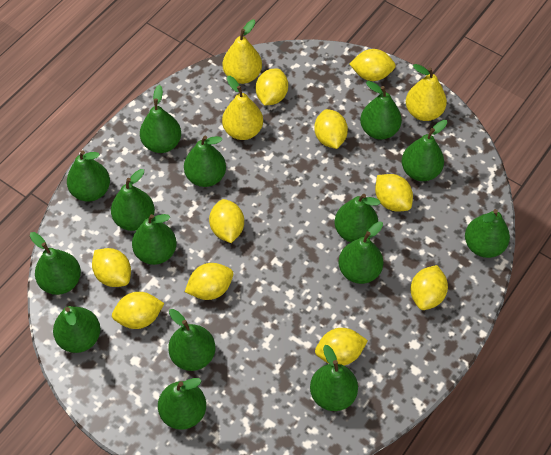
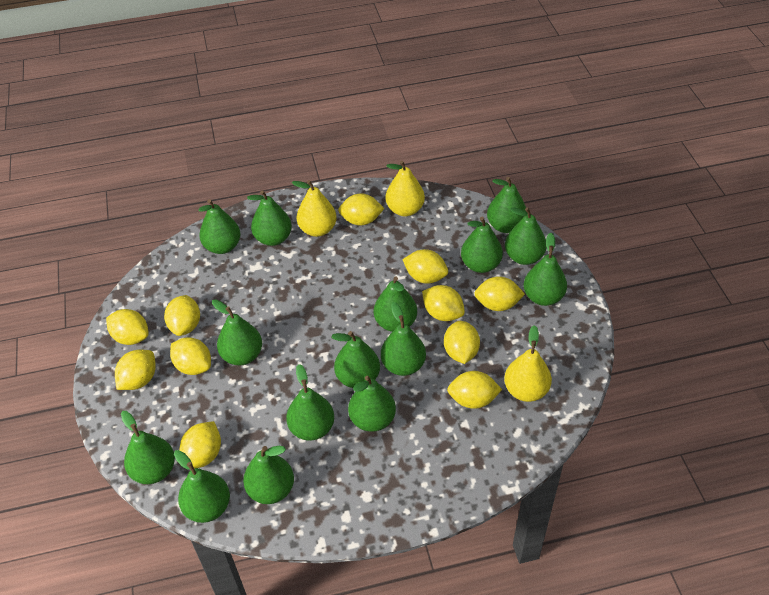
yellow lemon: 10 -> 11

